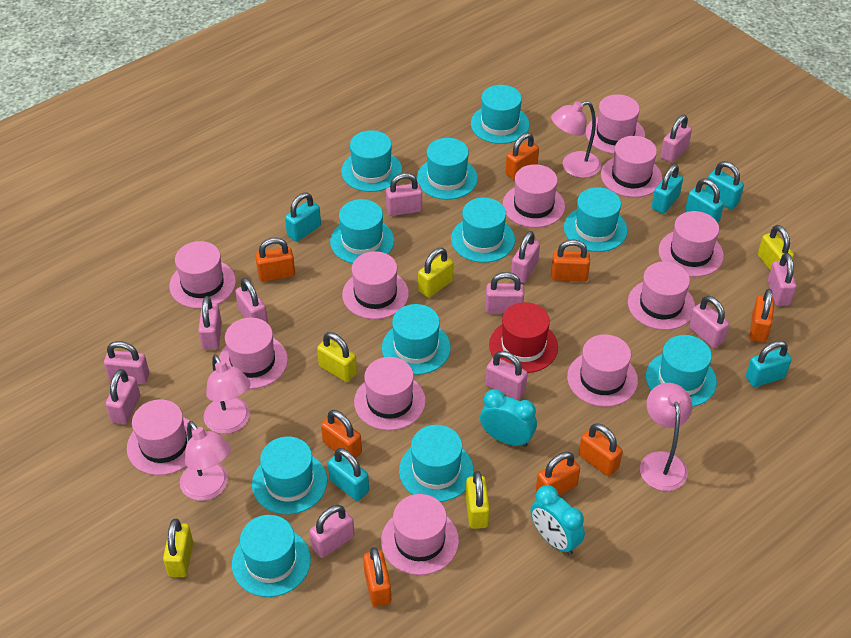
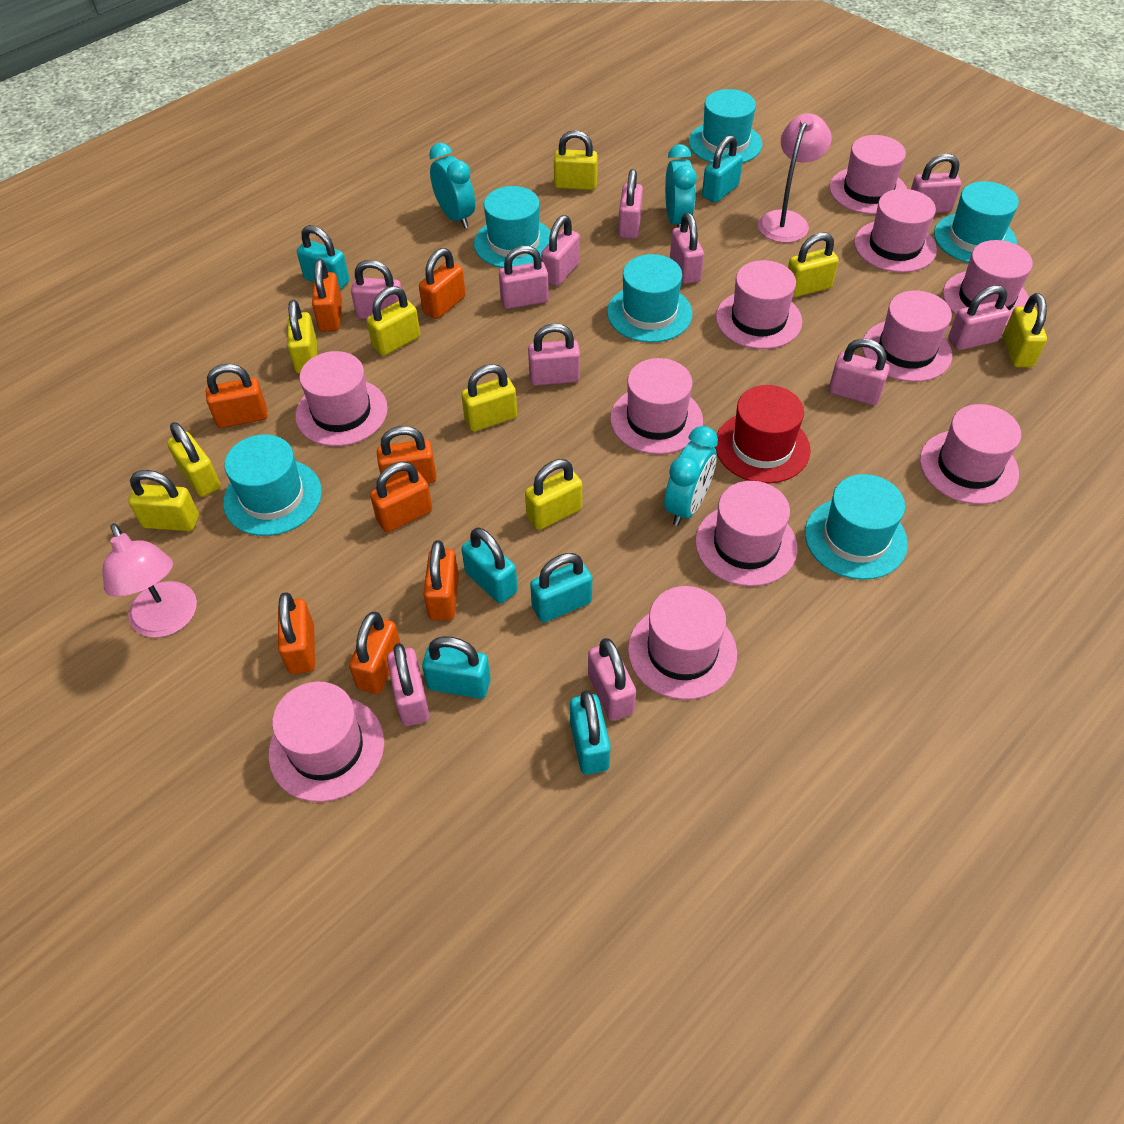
pink hat: 12 -> 11
pink lamp: 4 -> 2
pink padlock: 12 -> 11
turquoise clock: 2 -> 3
turquoise hat: 11 -> 6
yellow padlock: 5 -> 9

